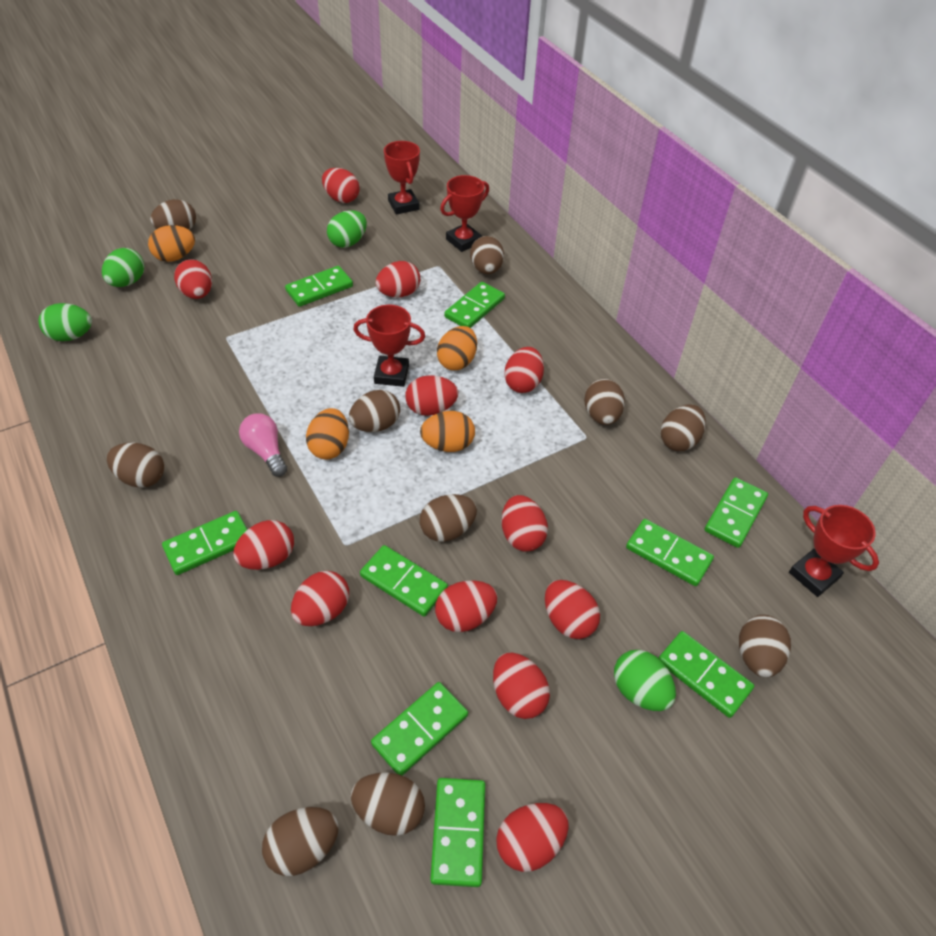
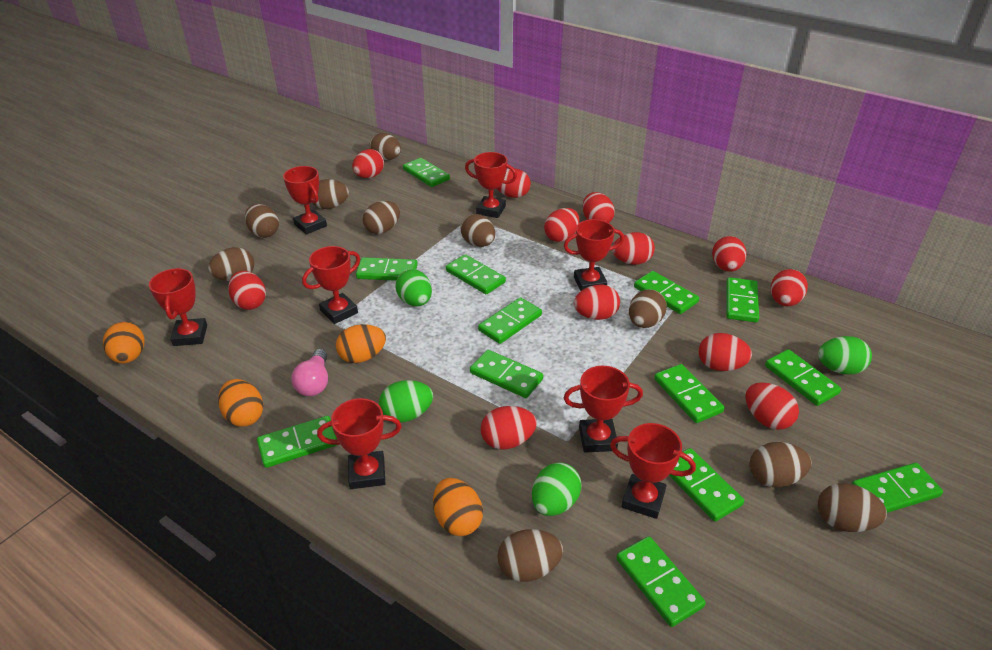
green domino: 9 -> 13
red trophy: 4 -> 8

